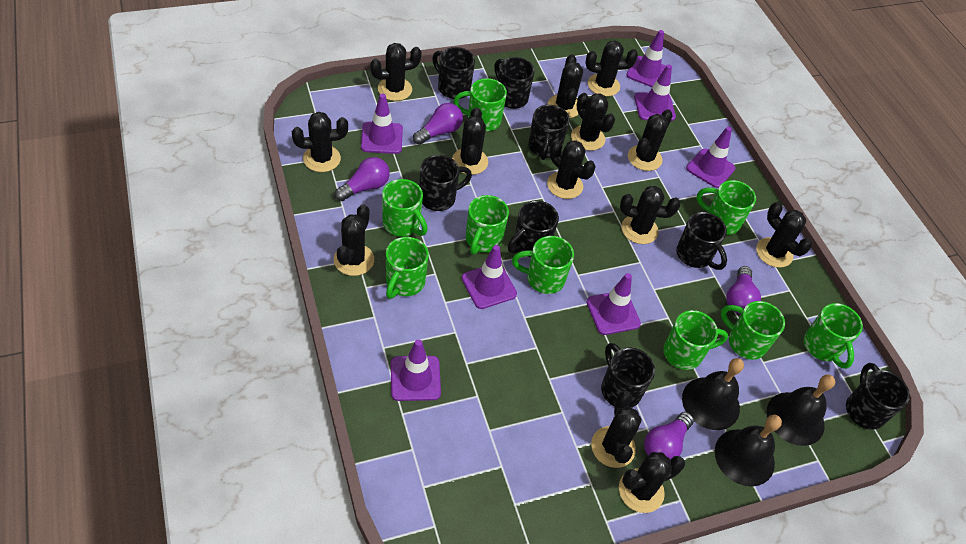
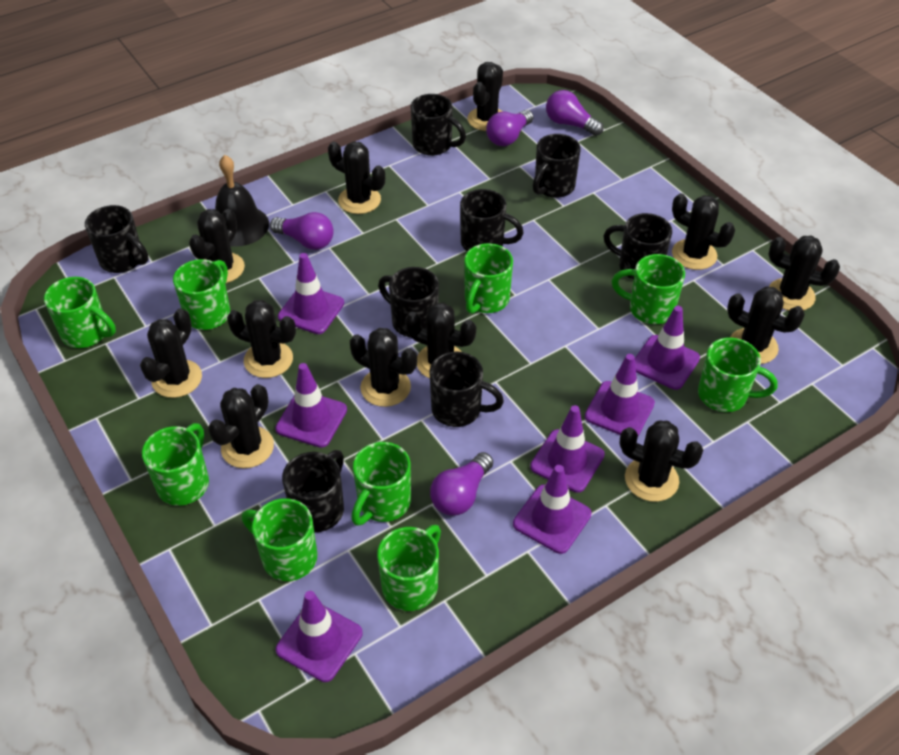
black bell: 3 -> 1
black cactus: 13 -> 12

